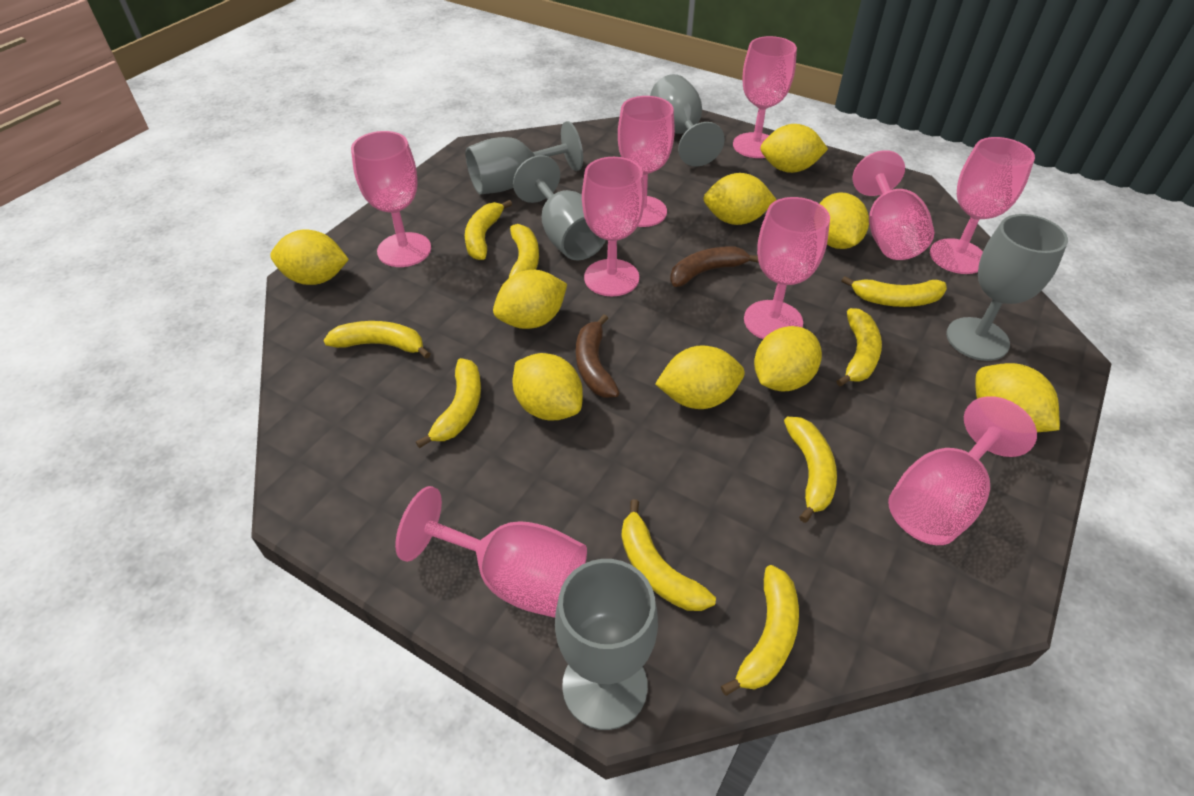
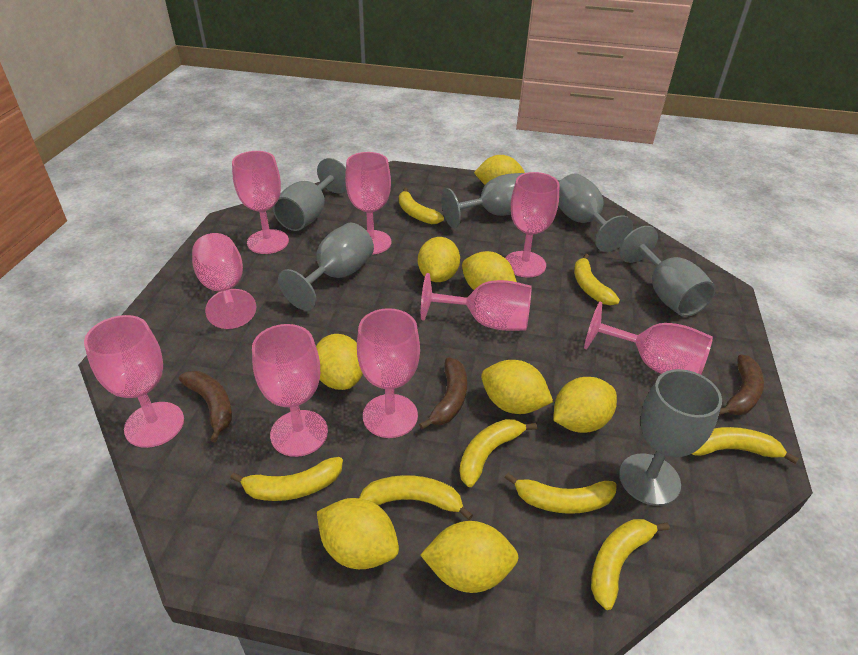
brown banana: 2 -> 3
grey goblet: 5 -> 6
yellow banana: 9 -> 8
yellow lemon: 9 -> 8

